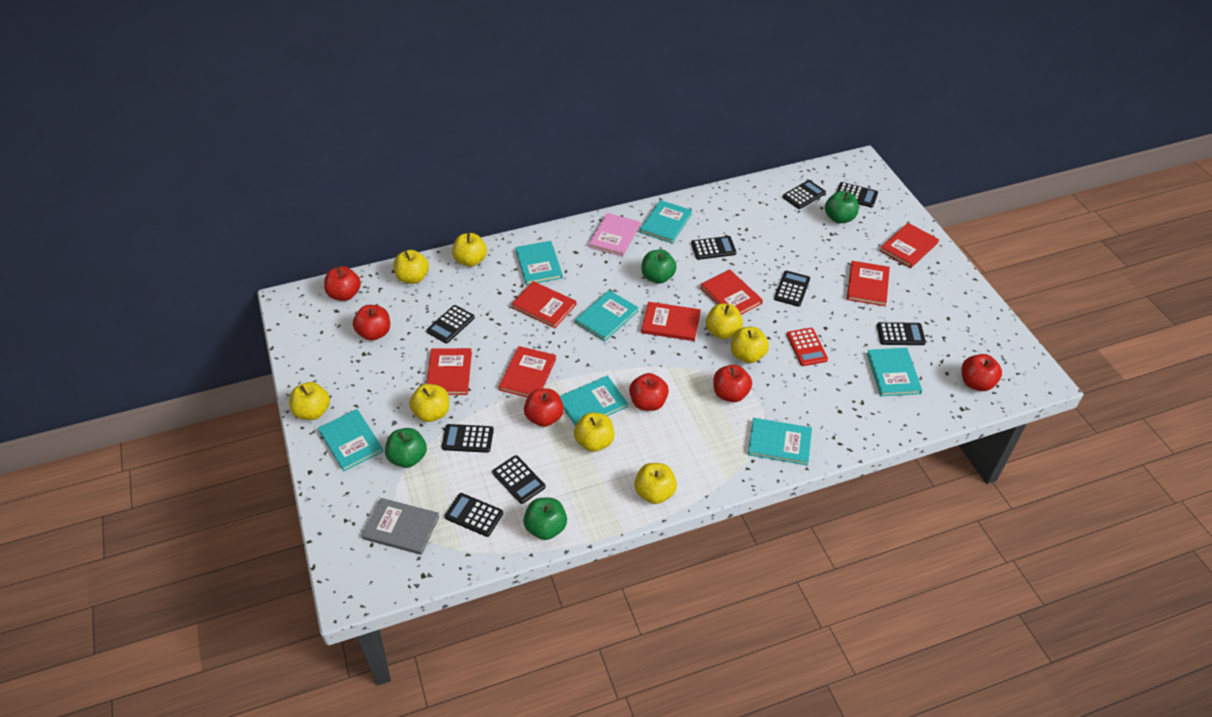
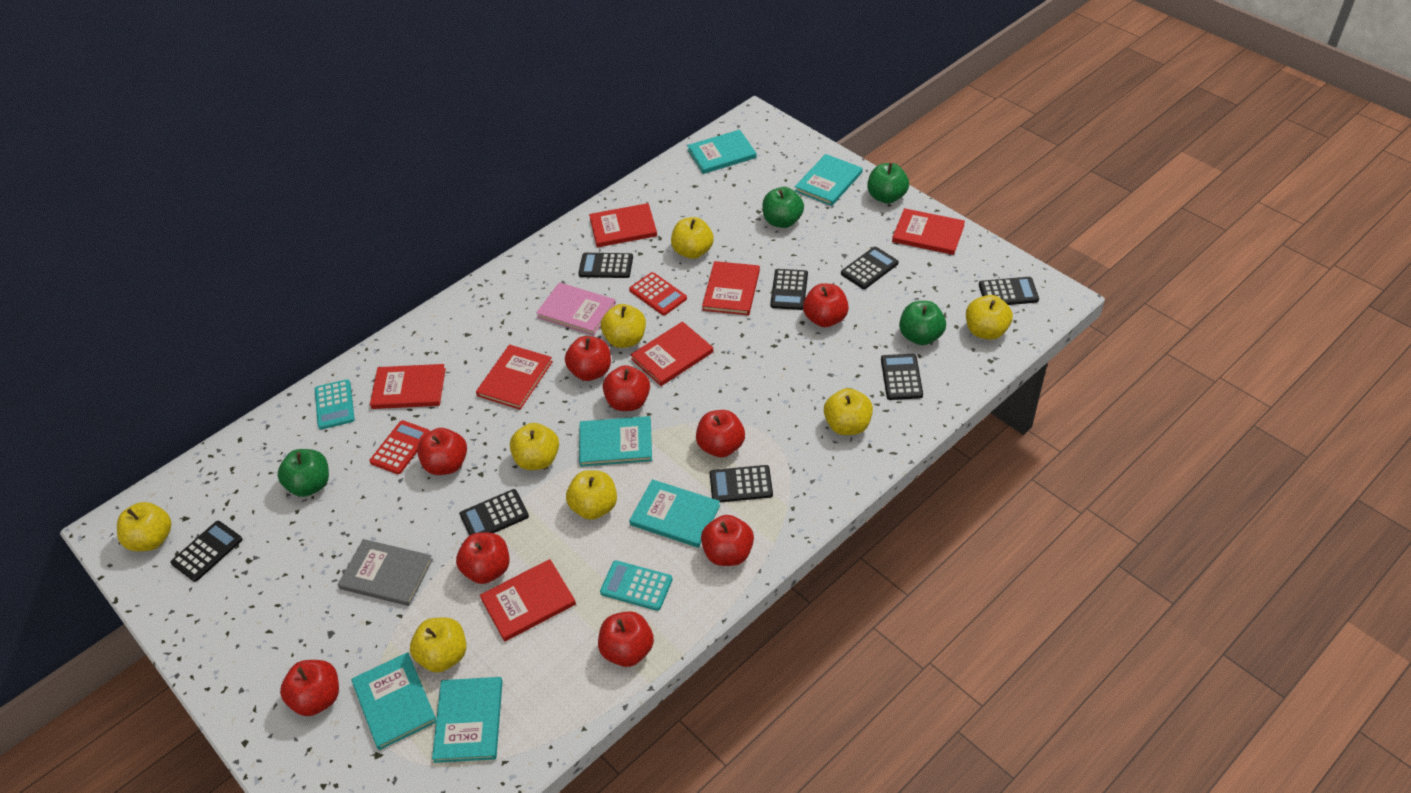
black calculator: 9 -> 8
red apple: 6 -> 9
red calculator: 1 -> 2
turquoise book: 7 -> 6
turquoise calculator: 0 -> 2

